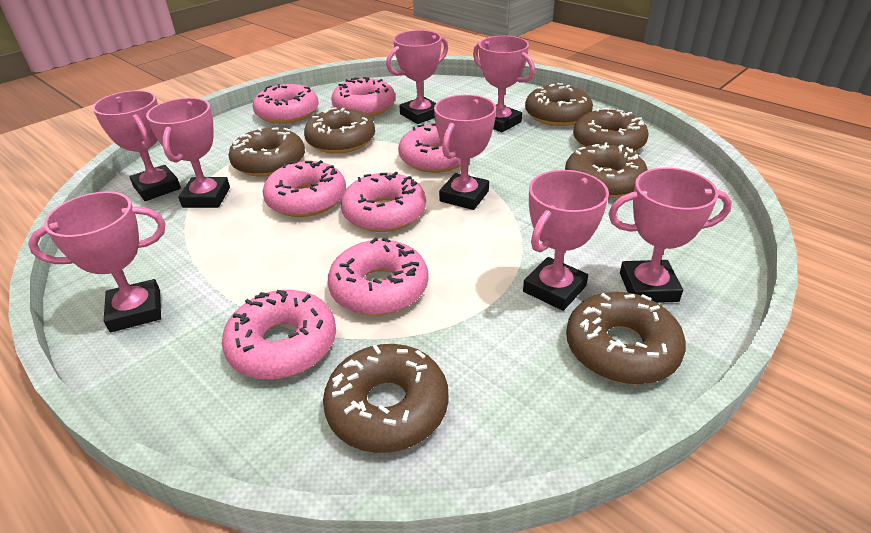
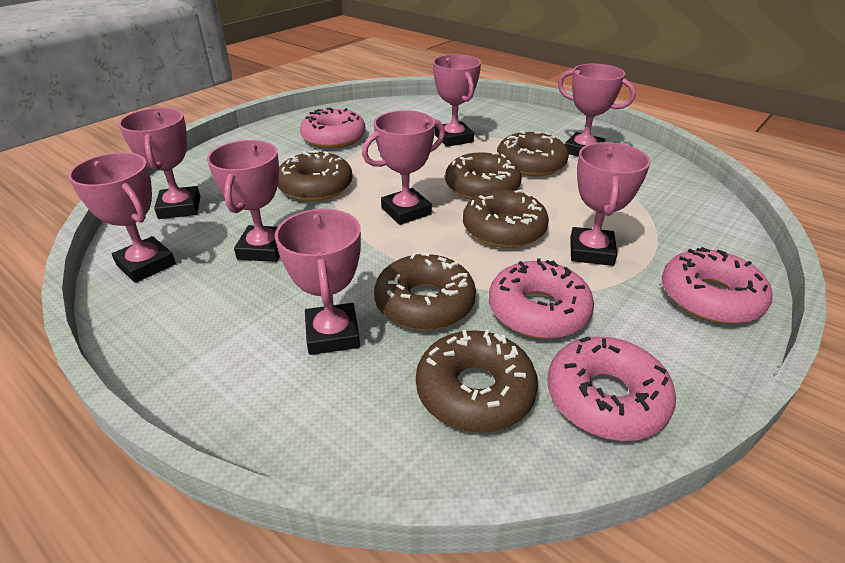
brown donut: 7 -> 6
pink donut: 7 -> 4

